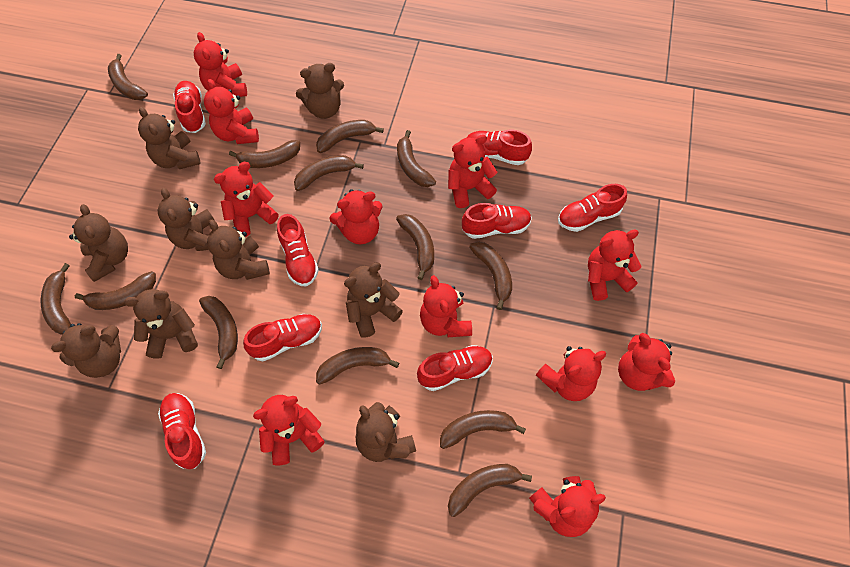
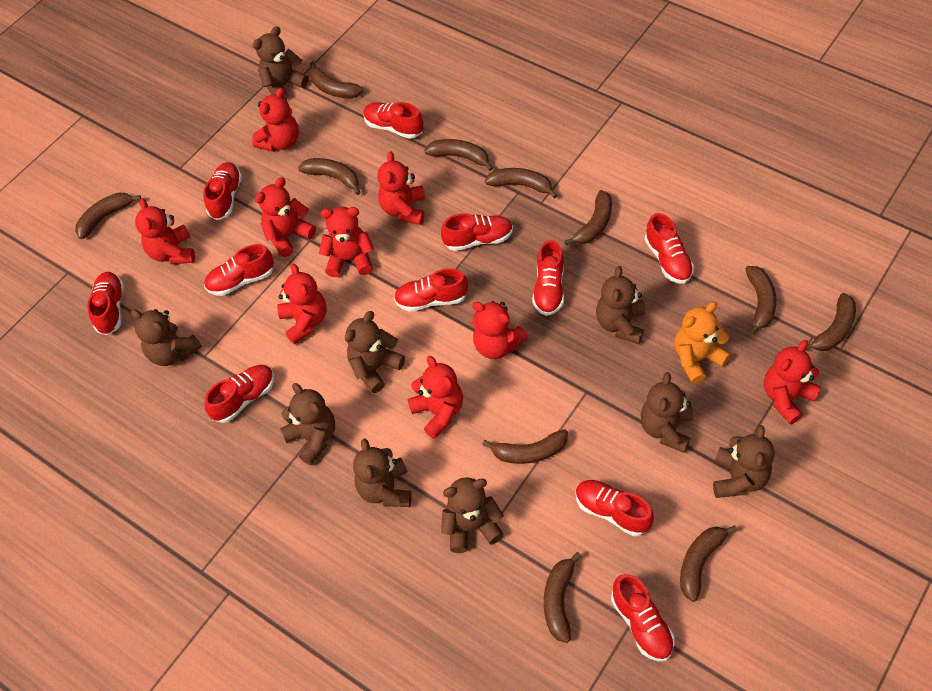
brown banana: 13 -> 11
orange teddy bear: 0 -> 1
red shoe: 8 -> 11
red teddy bear: 11 -> 9

